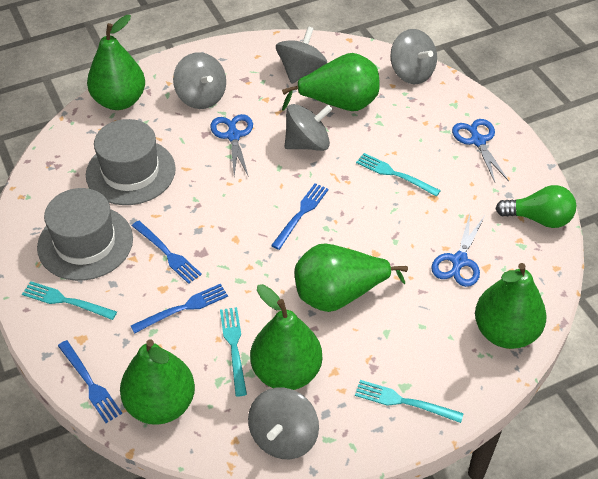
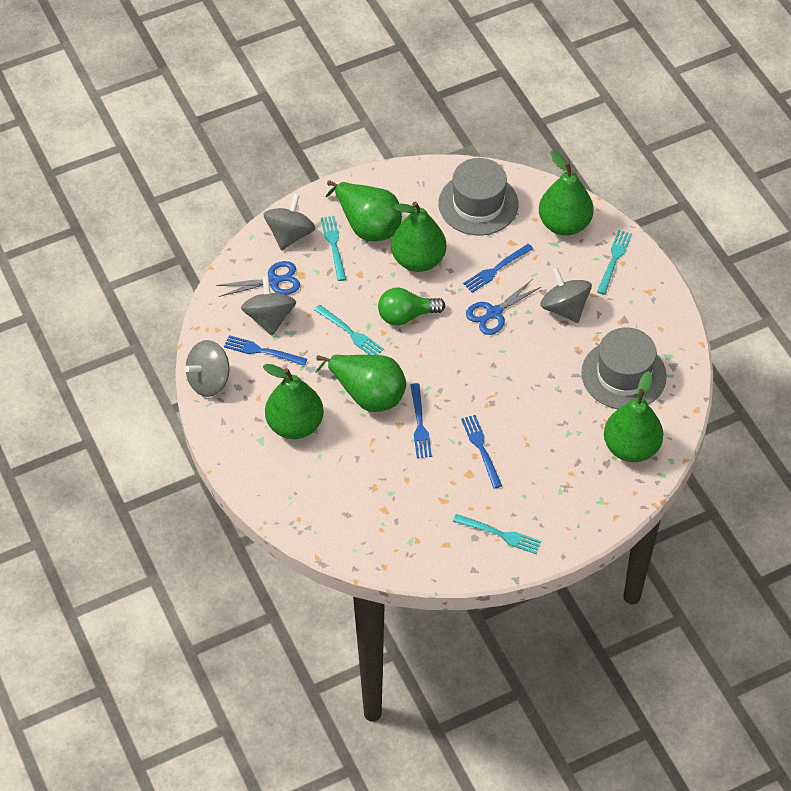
blue scissors: 3 -> 2
grey spinning top: 5 -> 4

